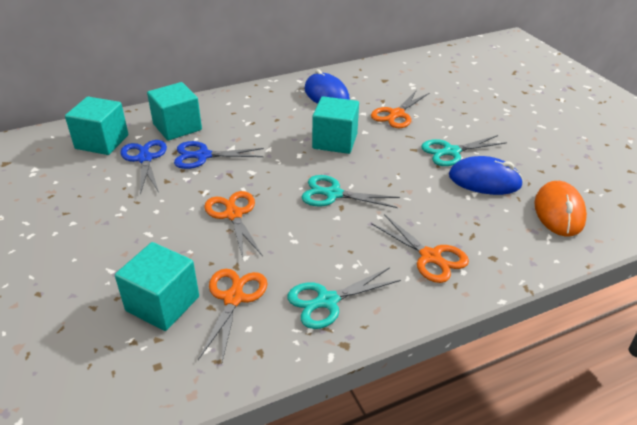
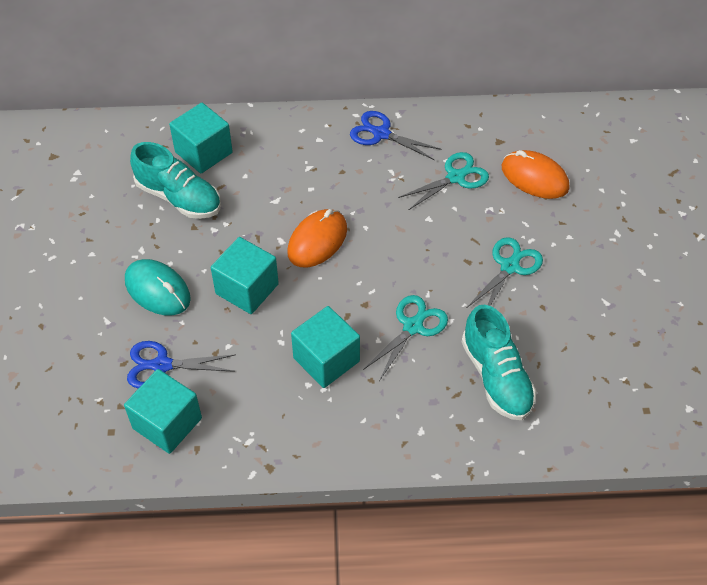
blue mouse: 2 -> 0
orange mouse: 1 -> 2
orange scissors: 4 -> 0
turquoise mouse: 0 -> 1
turquoise shoe: 0 -> 2

